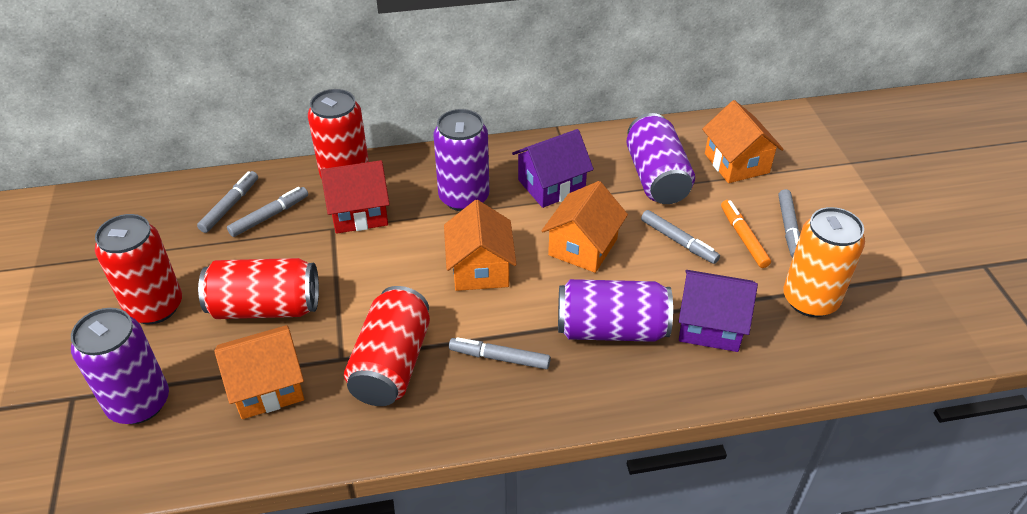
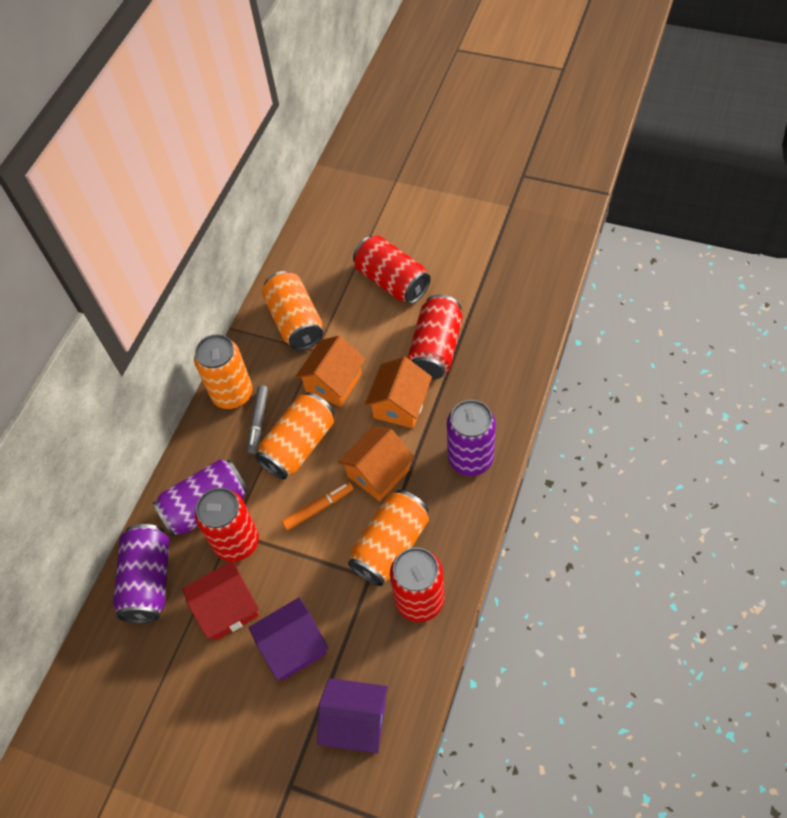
grey marker: 5 -> 1
orange can: 1 -> 4
orange house: 4 -> 3
purple can: 4 -> 3

